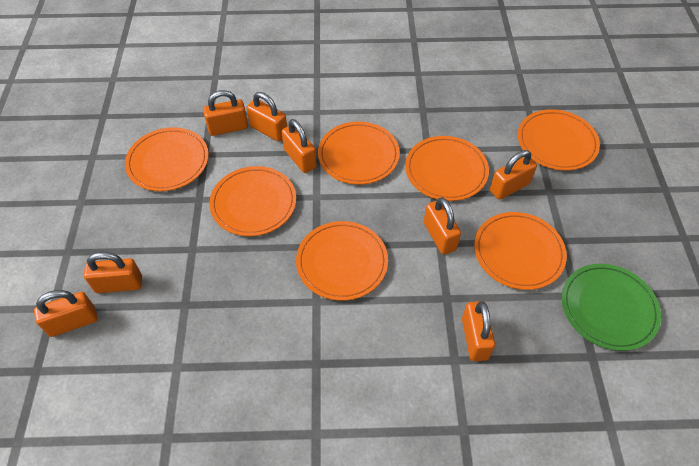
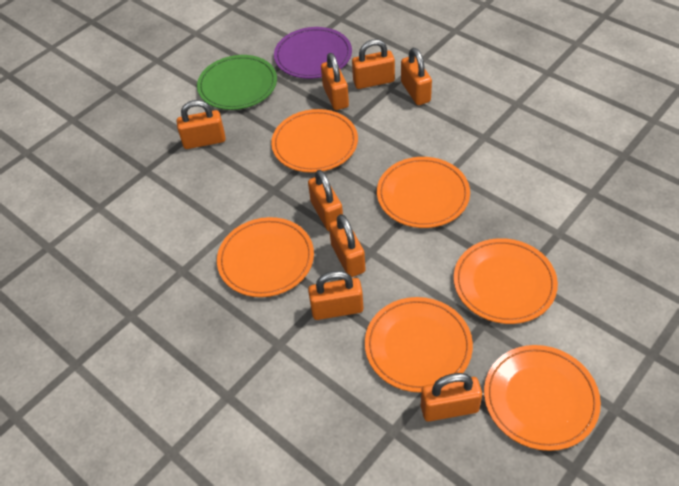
orange plate: 7 -> 6
purple plate: 0 -> 1

